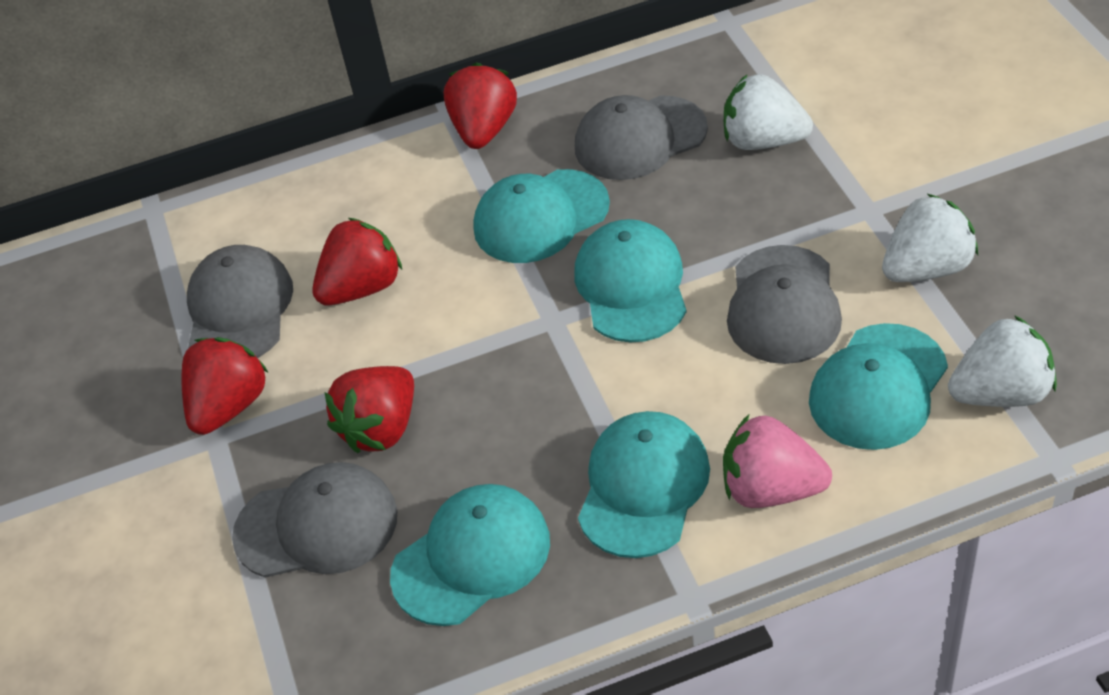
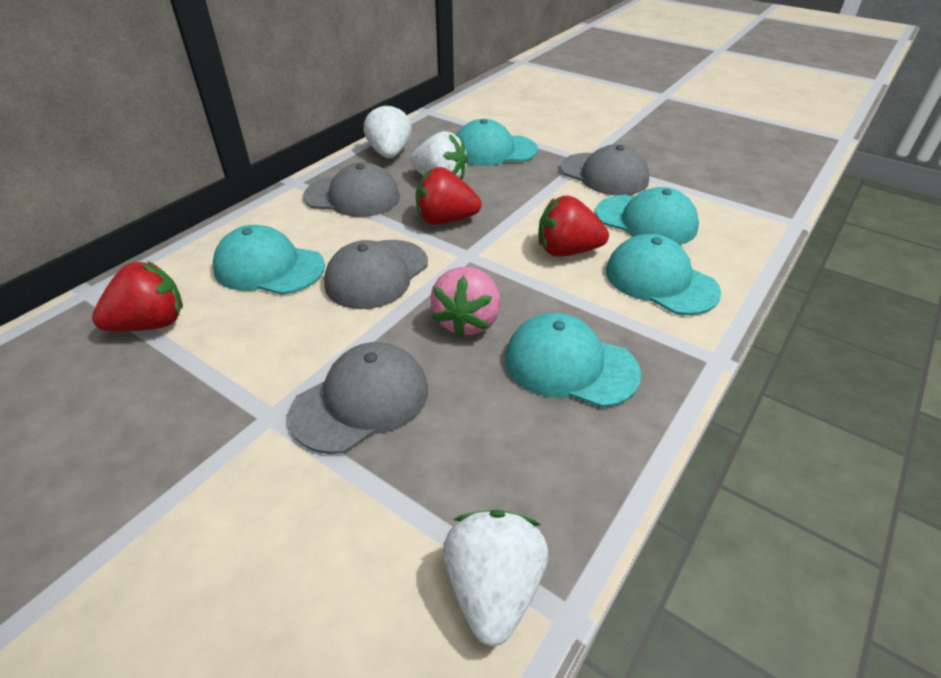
red strawberry: 4 -> 3

